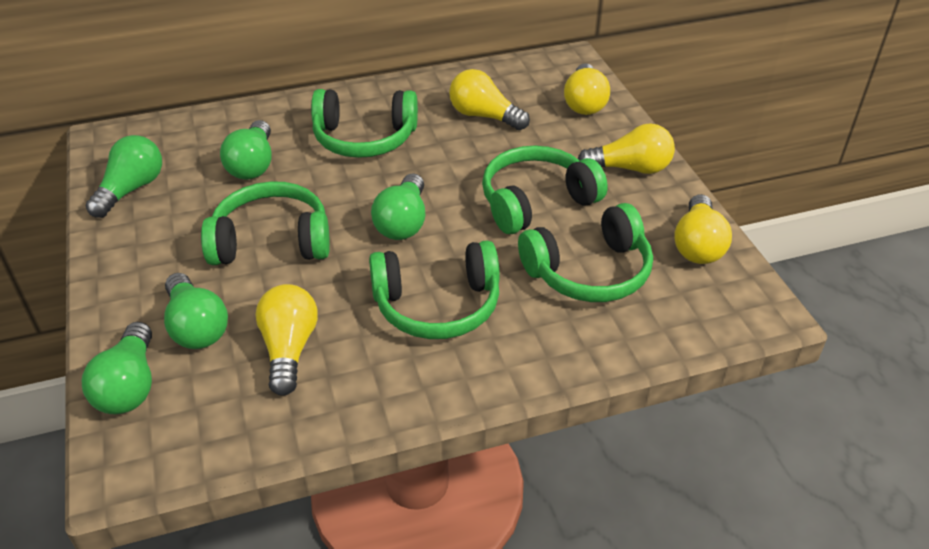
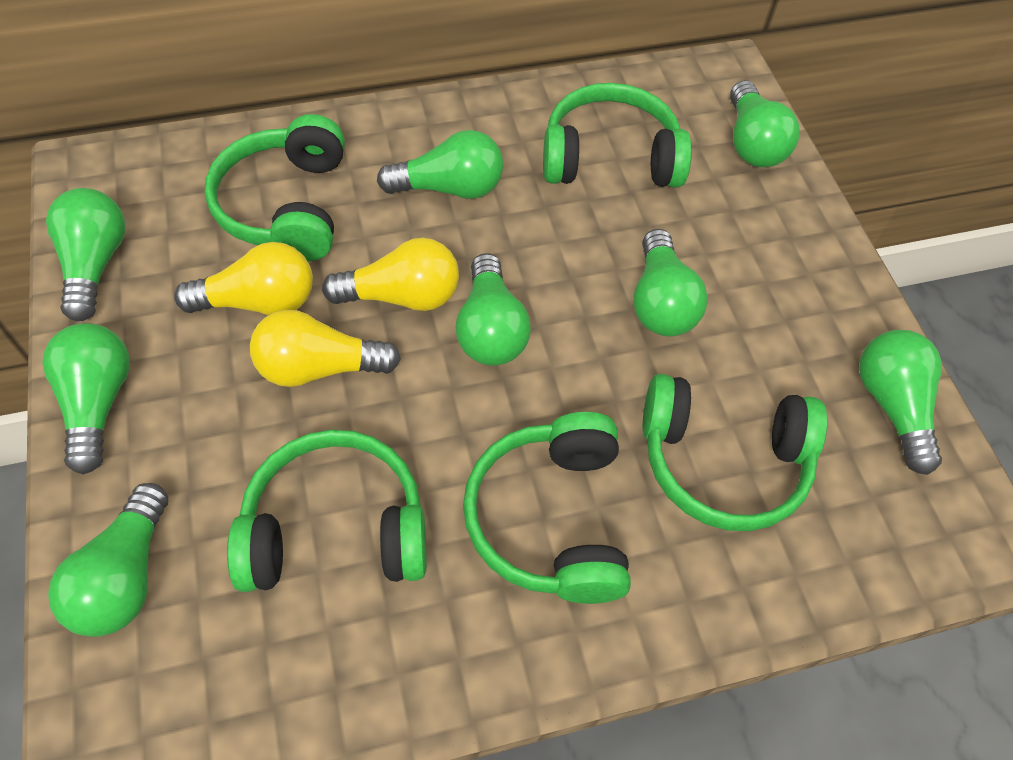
green light bulb: 5 -> 8
yellow light bulb: 5 -> 3

